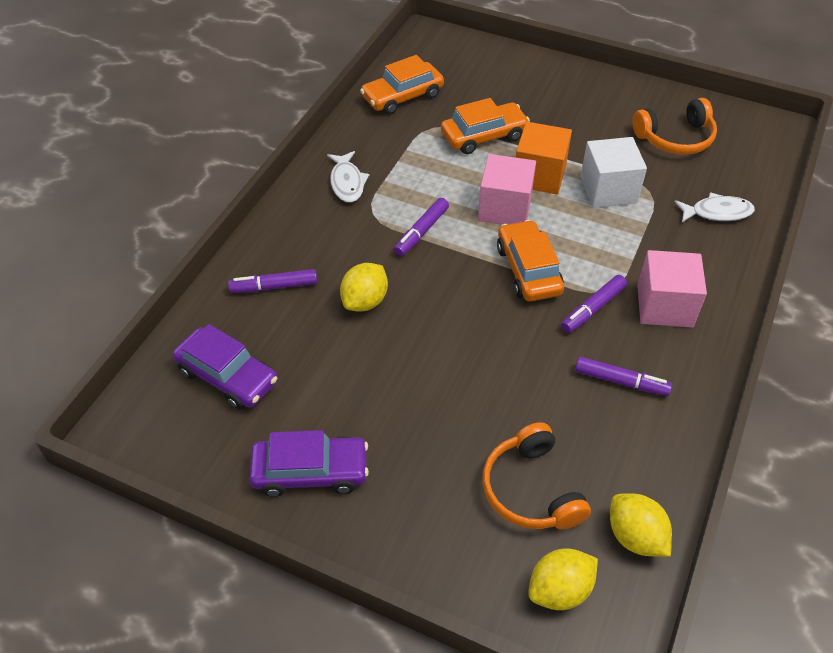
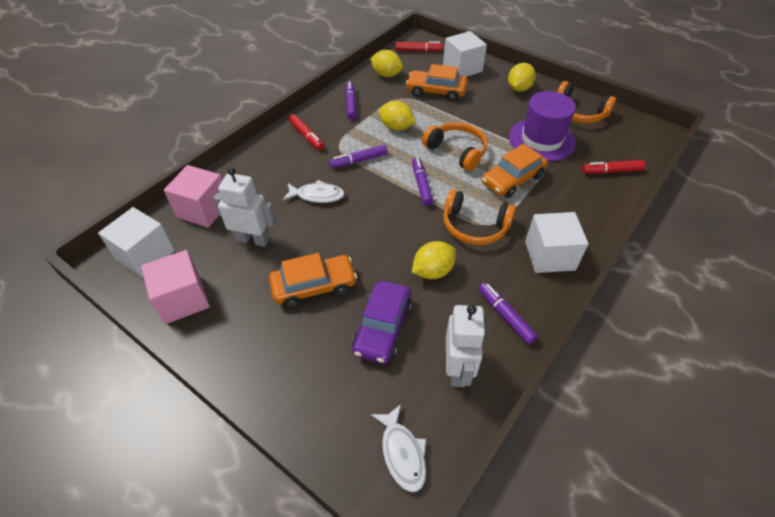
orange cube: 1 -> 0
orange headphones: 2 -> 3
purple car: 2 -> 1
purple hat: 0 -> 1
red marker: 0 -> 3
white cube: 1 -> 3
white robot: 0 -> 2
yellow lemon: 3 -> 4

